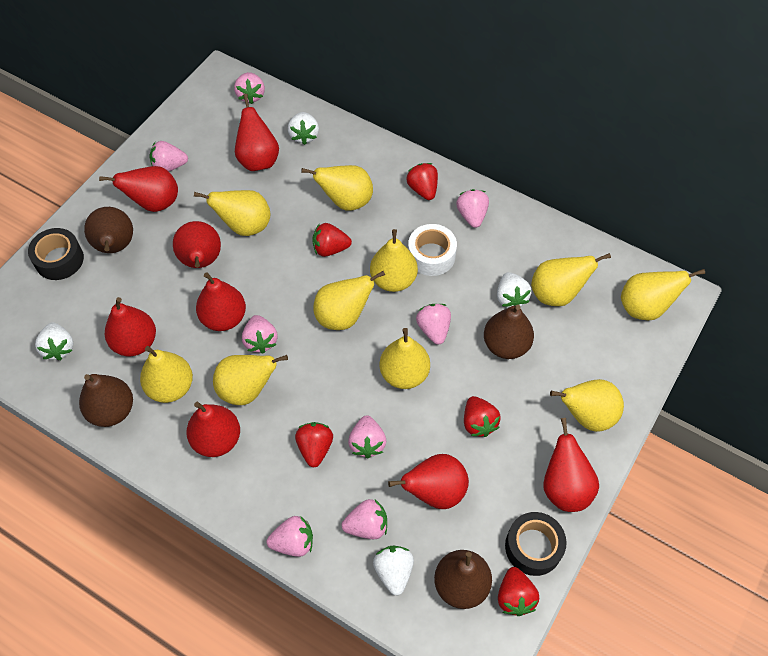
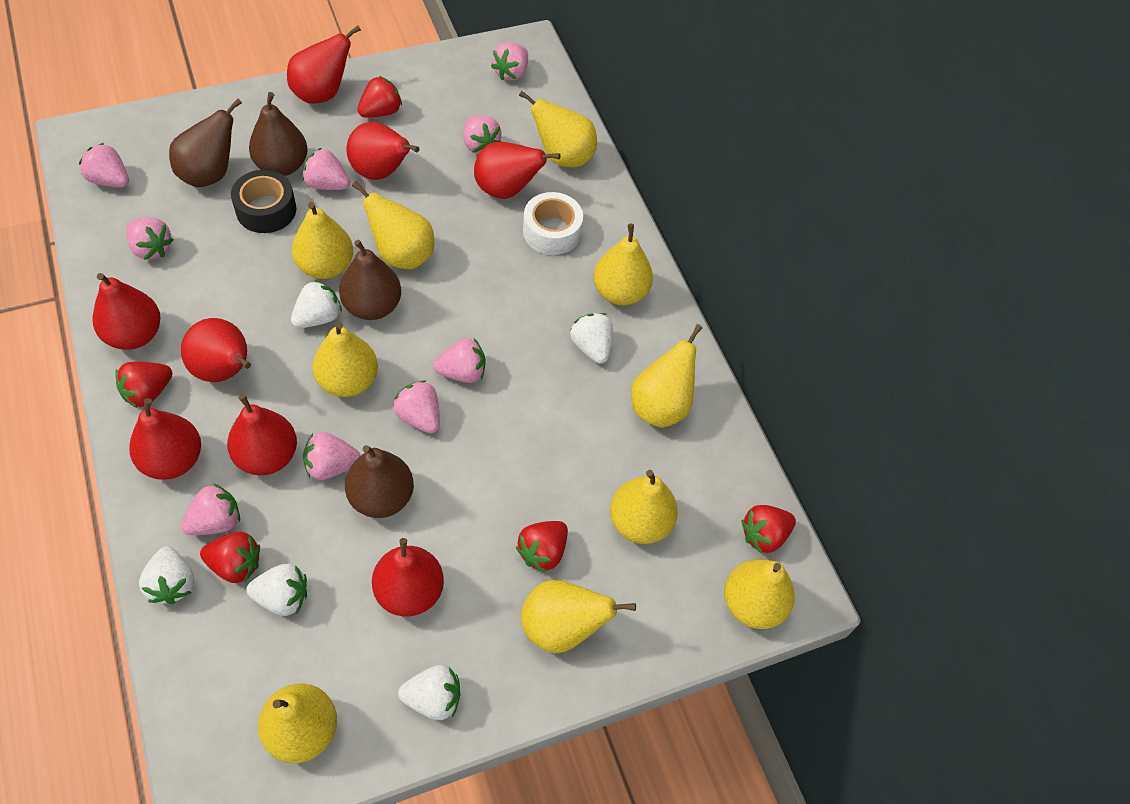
black tape: 2 -> 1
pink strawberry: 8 -> 9
white strawberry: 4 -> 5

